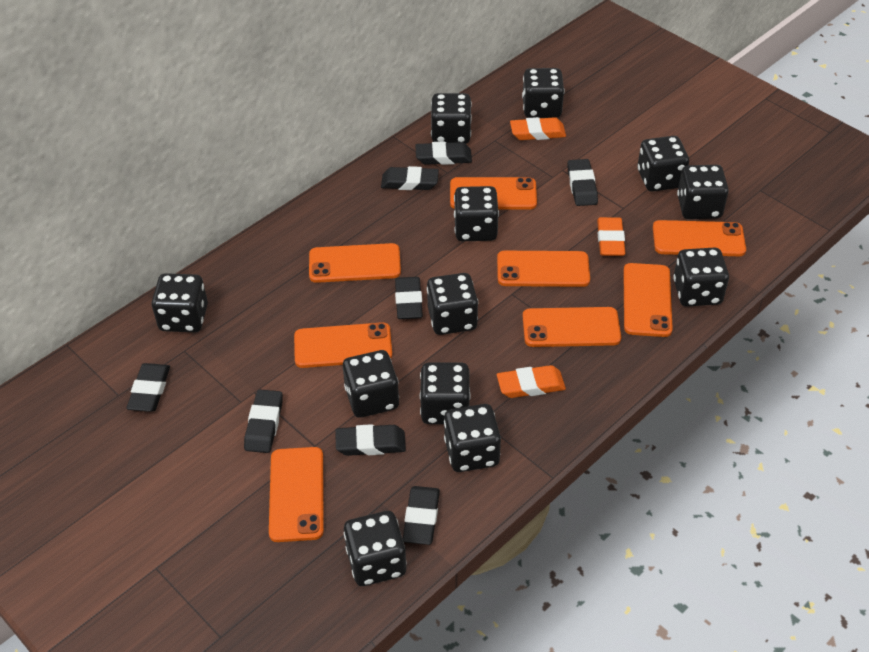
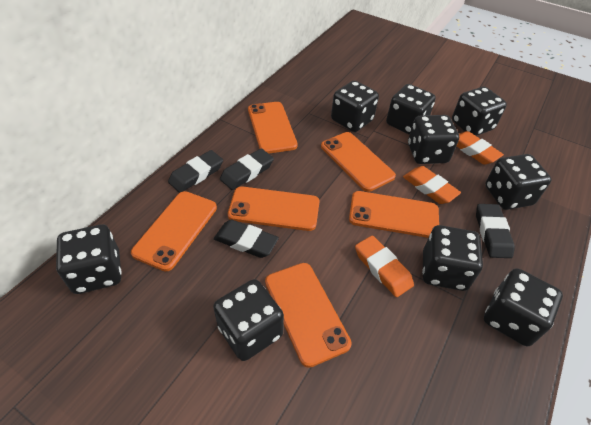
black dice: 12 -> 9
black eraser: 8 -> 4
orange phone: 8 -> 6

